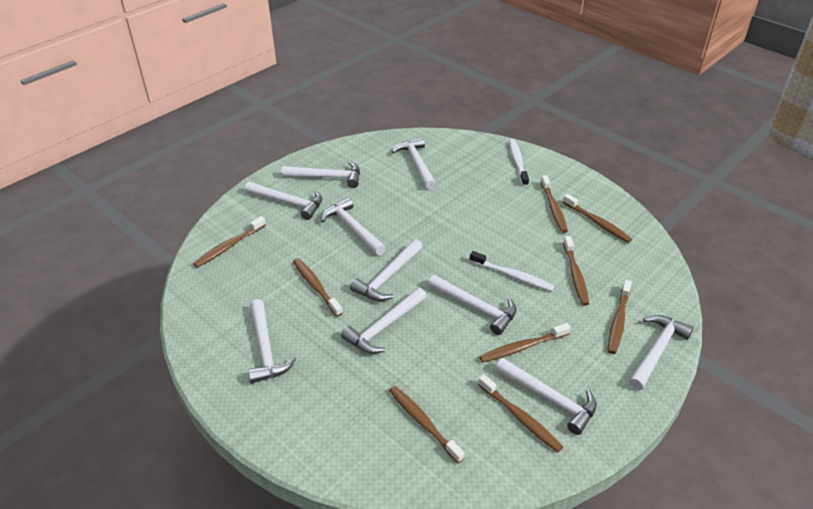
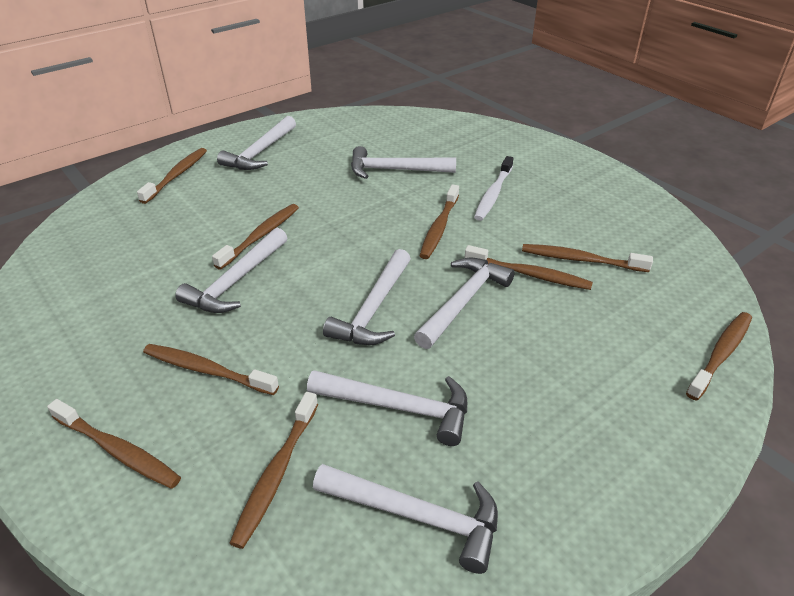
white hammer: 10 -> 7
white toothbrush: 2 -> 1

